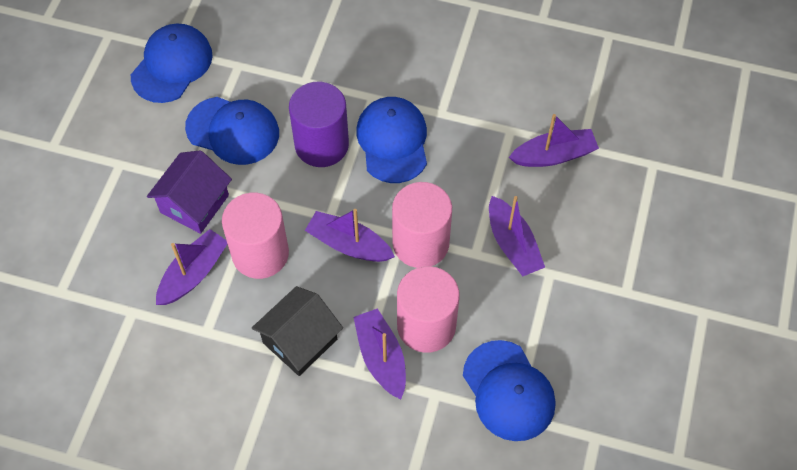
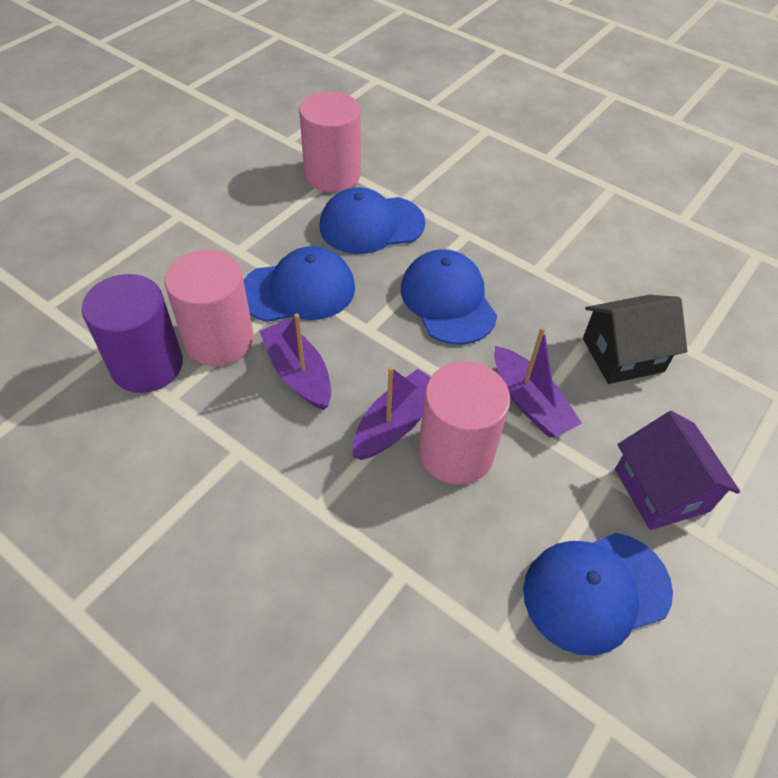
purple boat: 5 -> 3

